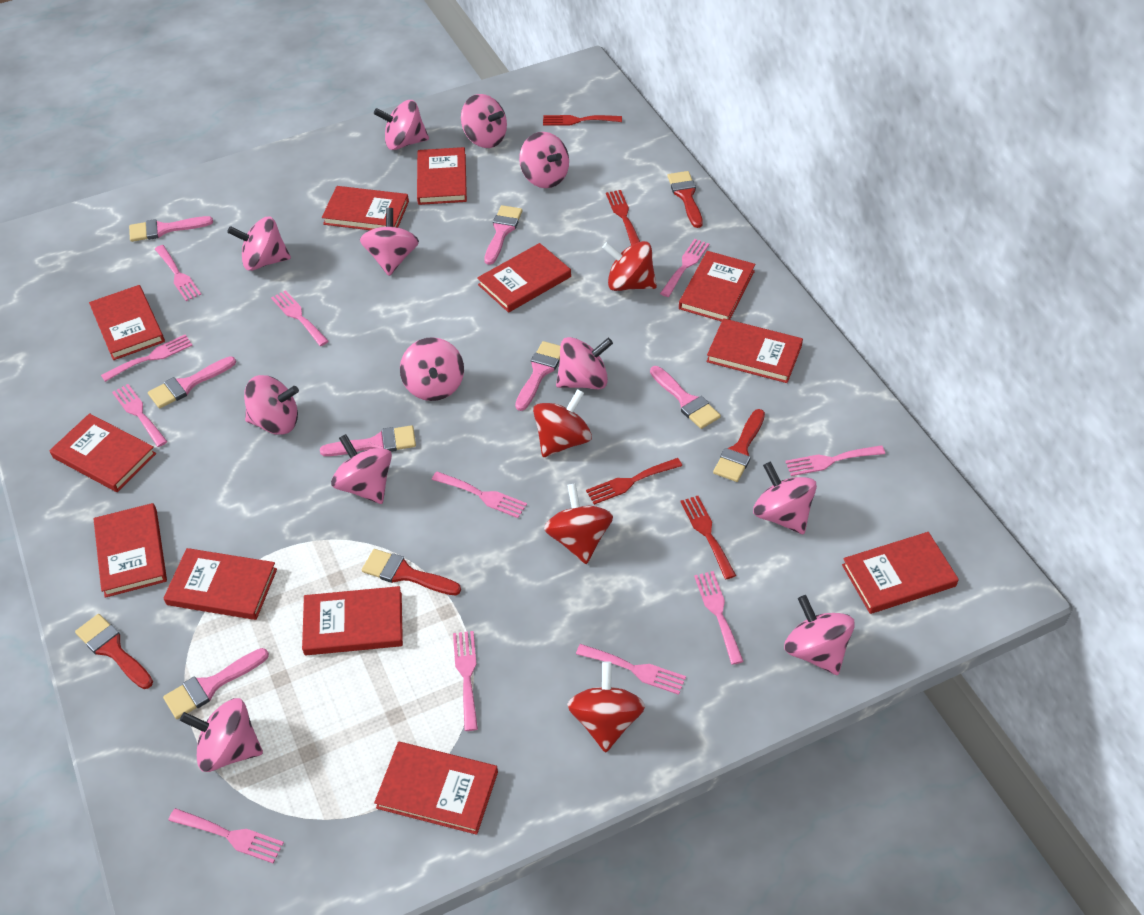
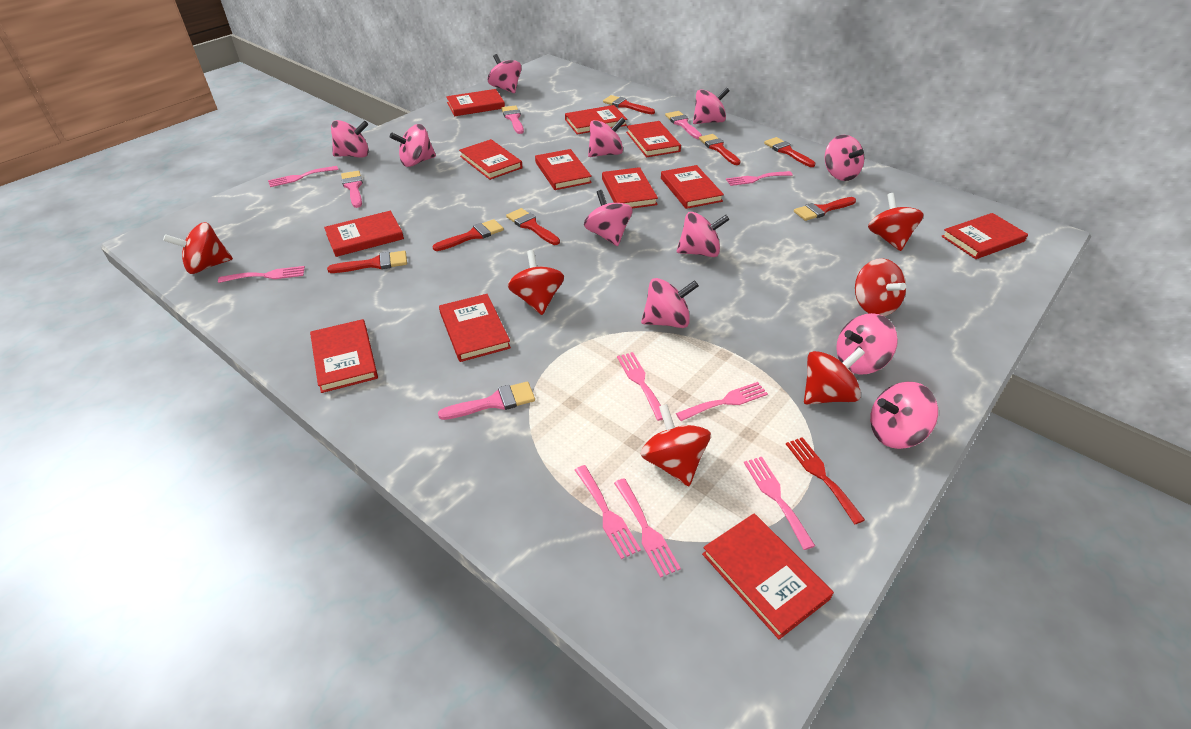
pink brush: 7 -> 4
pink fork: 11 -> 8
pink spinning top: 12 -> 11
red brush: 4 -> 7
red fork: 4 -> 1
red spinning top: 4 -> 6

